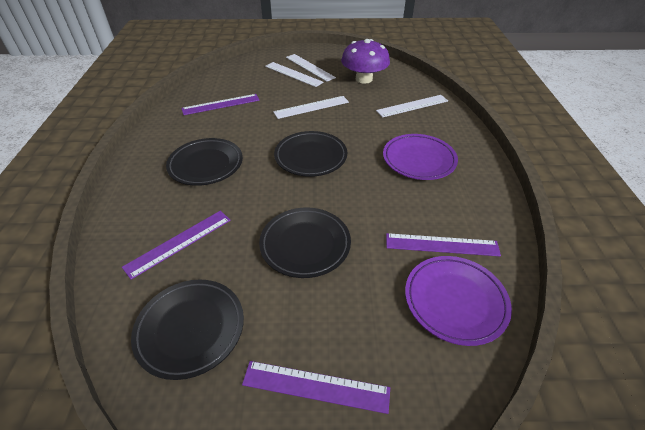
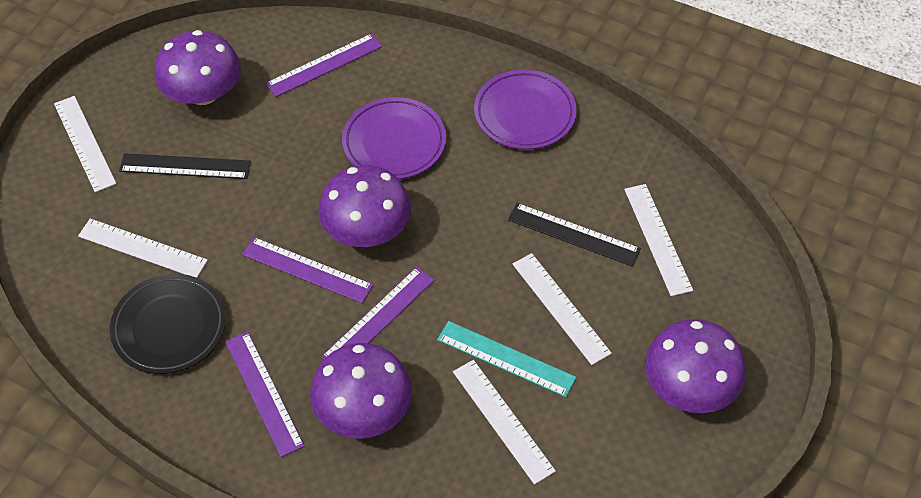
black plate: 4 -> 1
black ruler: 0 -> 2
purple mushroom: 1 -> 4
turquoise ruler: 0 -> 1
white ruler: 4 -> 5

